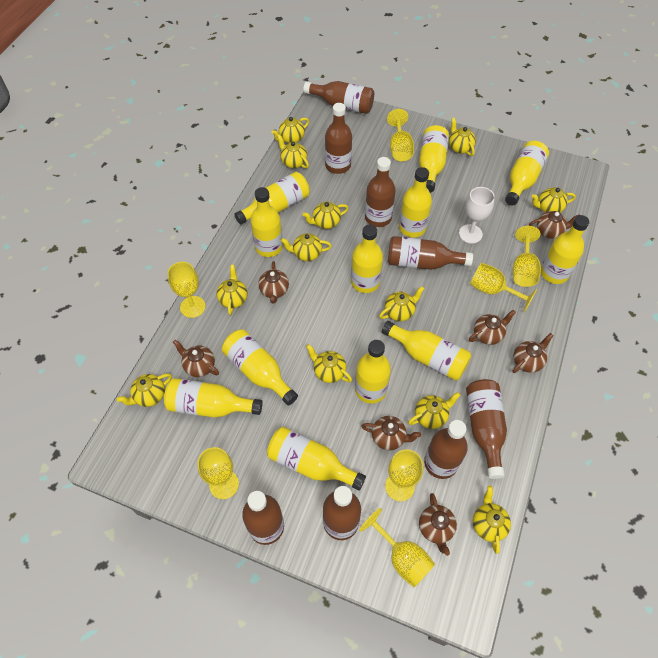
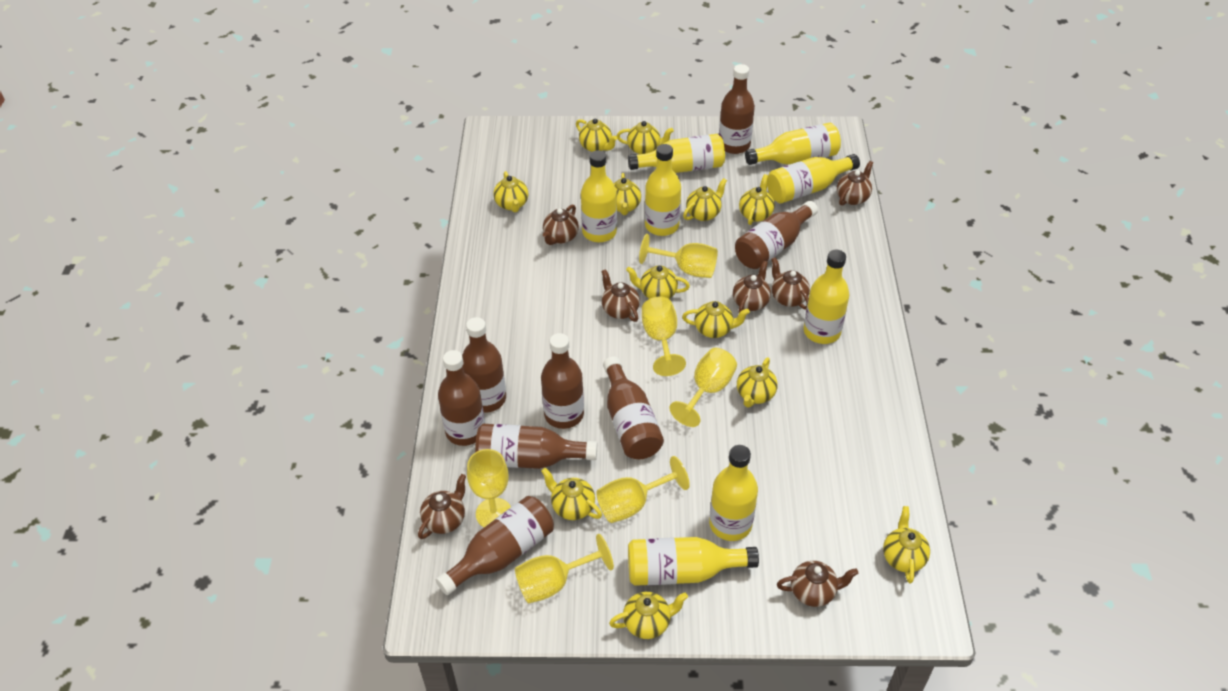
white goblet: 1 -> 0
yellow bottle: 12 -> 8
yellow goblet: 7 -> 6

